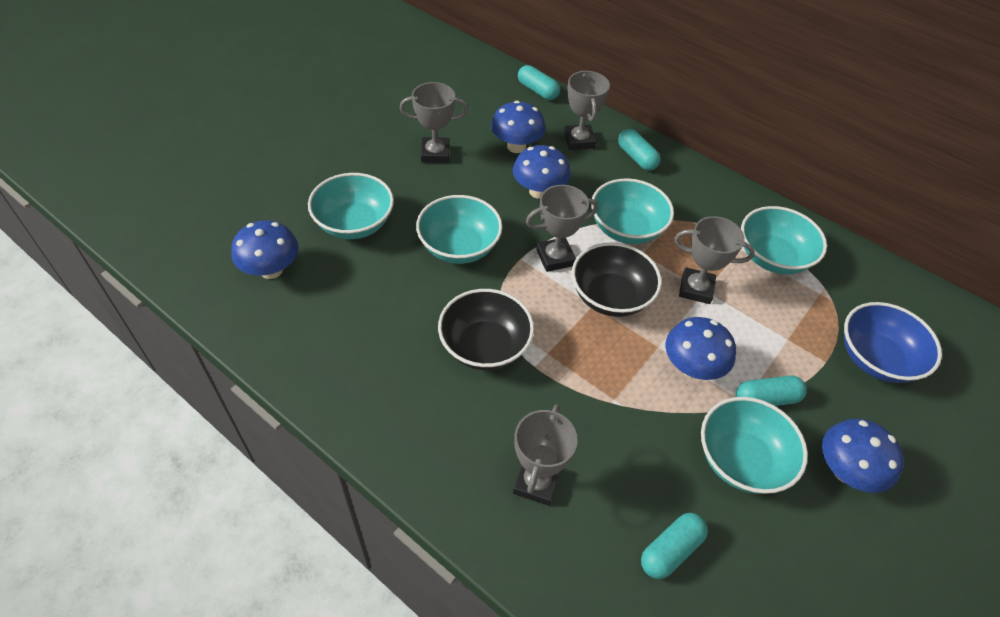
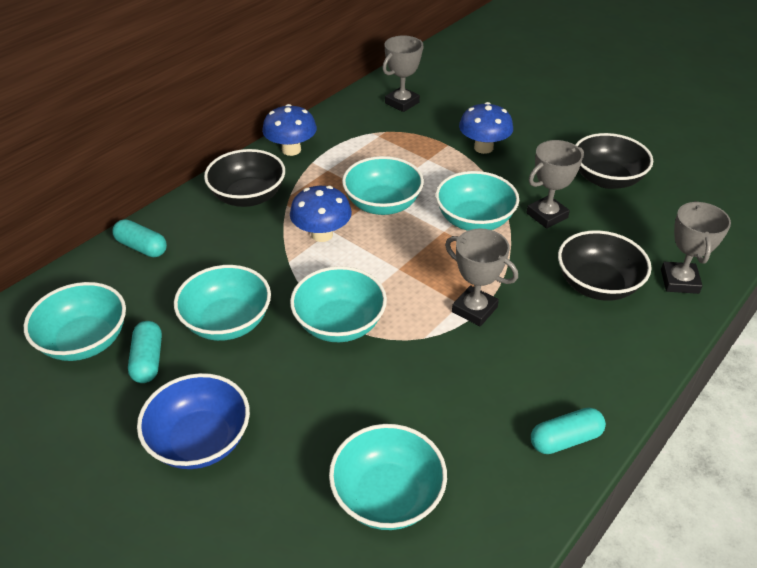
black bowl: 2 -> 3
blue mushroom: 5 -> 3
grey trophy: 5 -> 4
turquoise bowl: 5 -> 6
turquoise capsule: 4 -> 3

